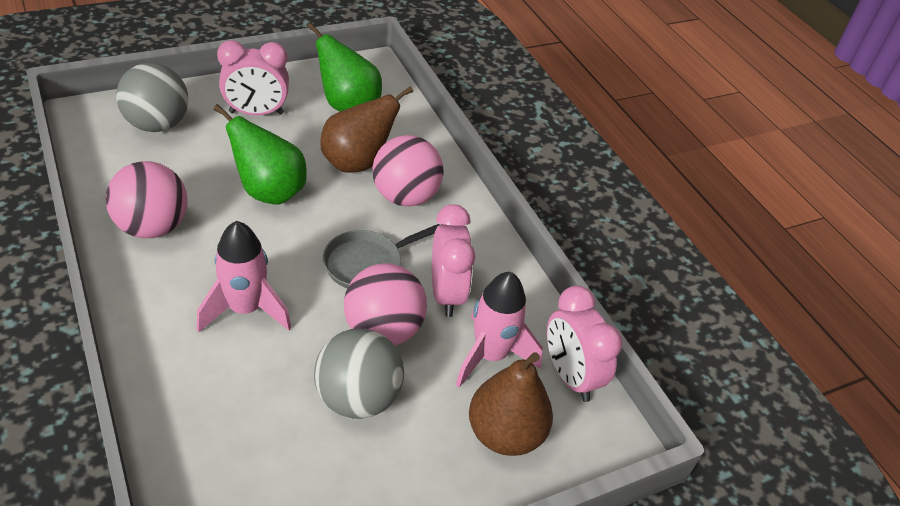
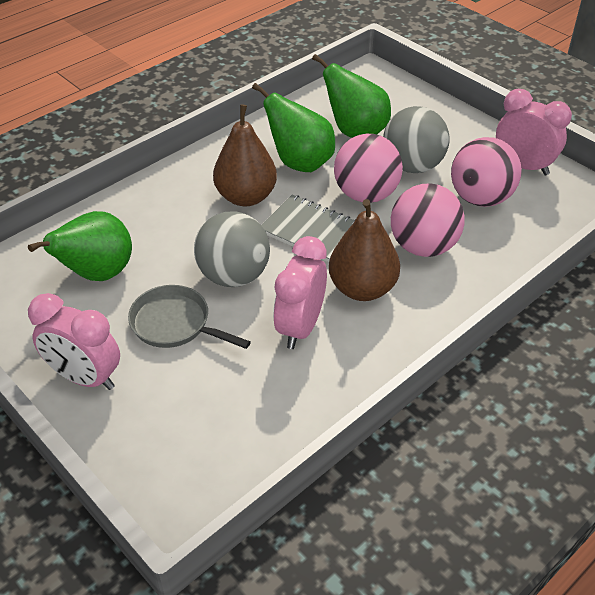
green pear: 2 -> 3
grey notebook: 0 -> 1
pink rocket: 2 -> 0

